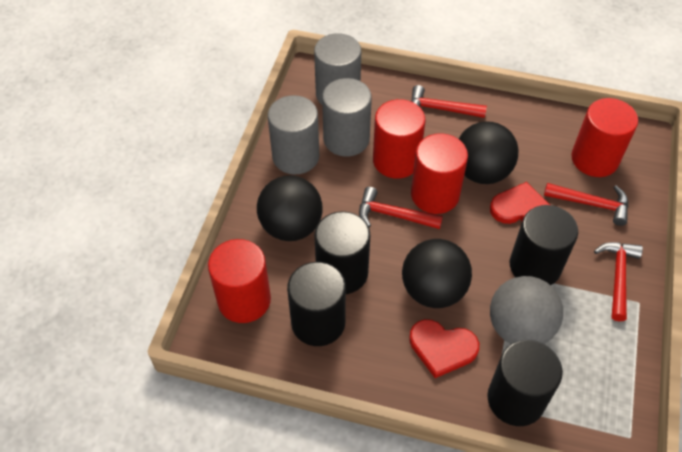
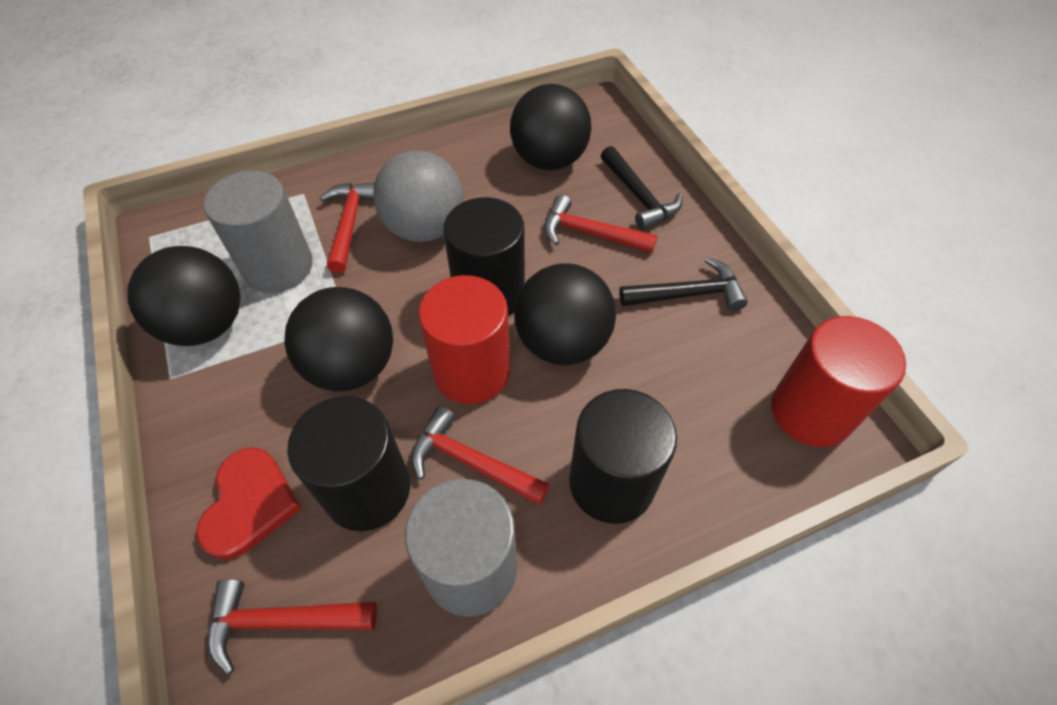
black ball: 3 -> 4
black cylinder: 4 -> 3
black hammer: 0 -> 2
grey cylinder: 3 -> 2
red cylinder: 4 -> 2
red heart: 2 -> 1

